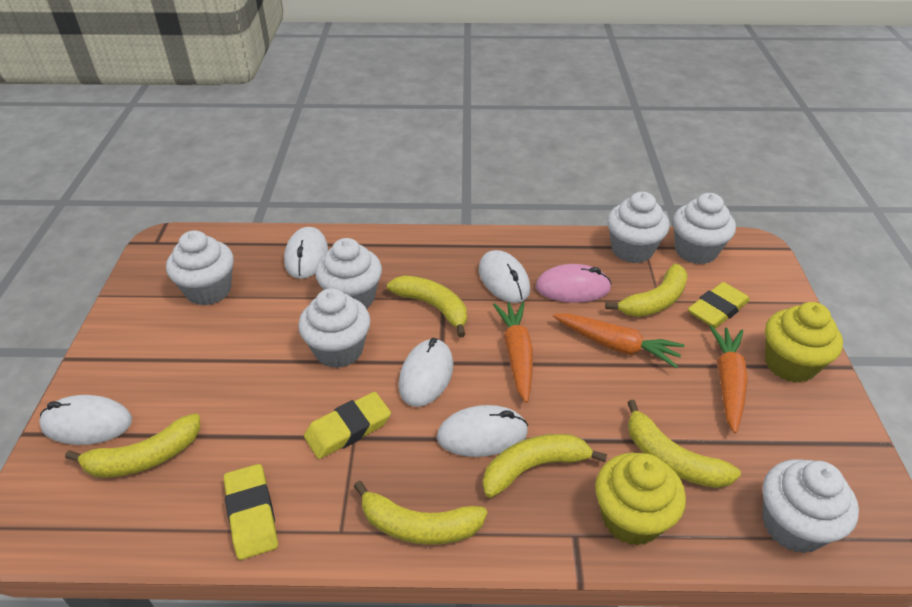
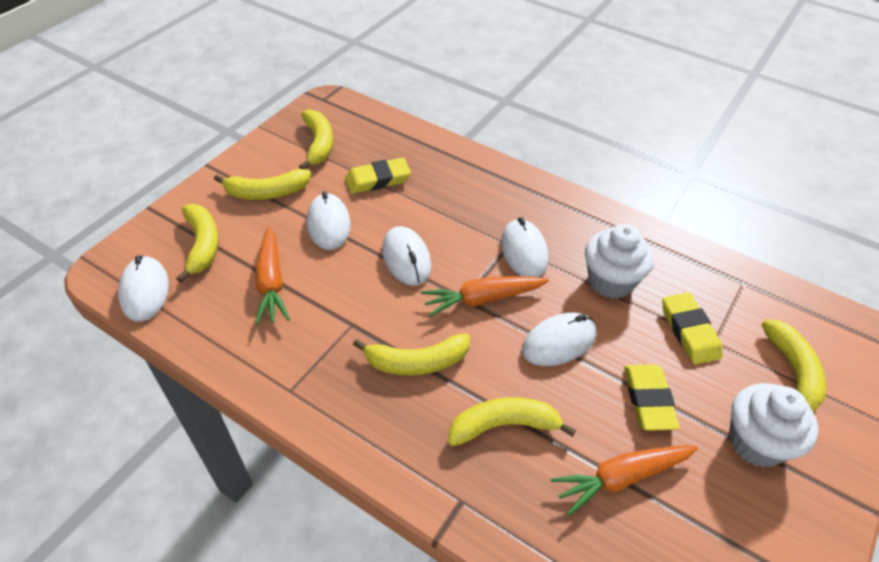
pink mouse: 1 -> 0
white cupcake: 6 -> 2
yellow cupcake: 2 -> 0

